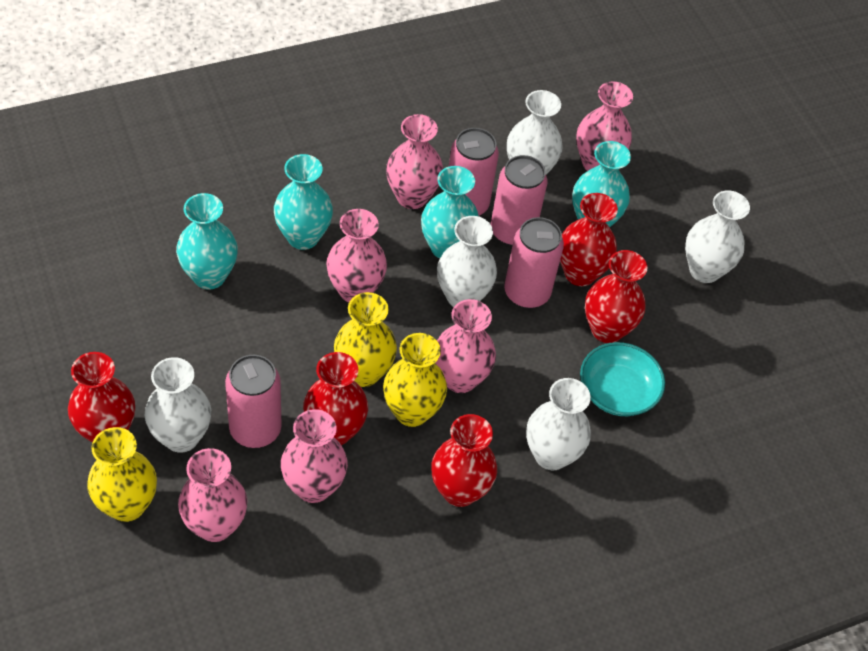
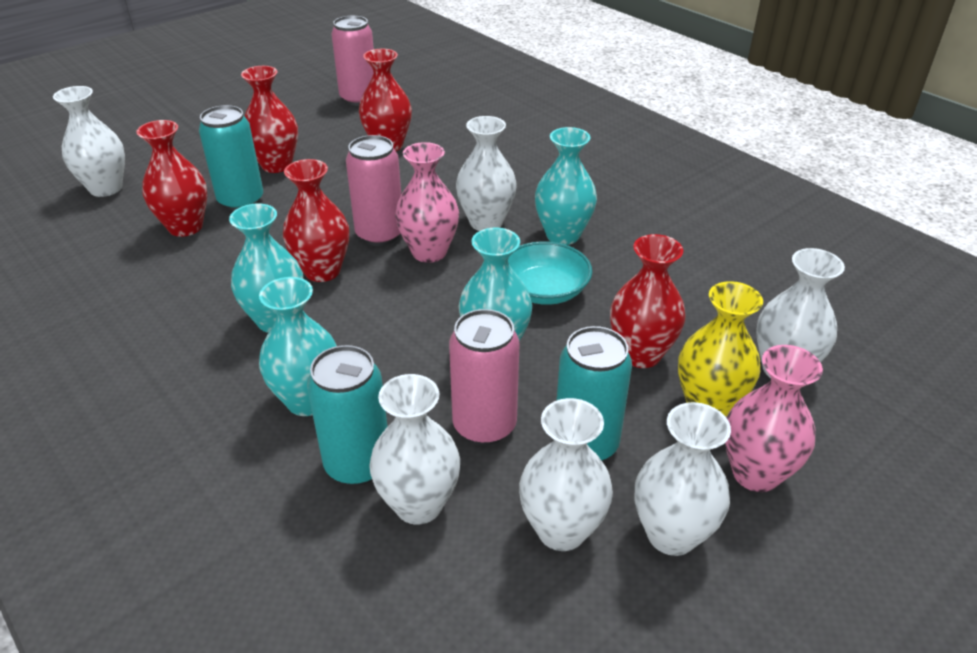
pink can: 4 -> 3
pink vase: 6 -> 2
turquoise can: 0 -> 3
white vase: 5 -> 6
yellow vase: 3 -> 1

